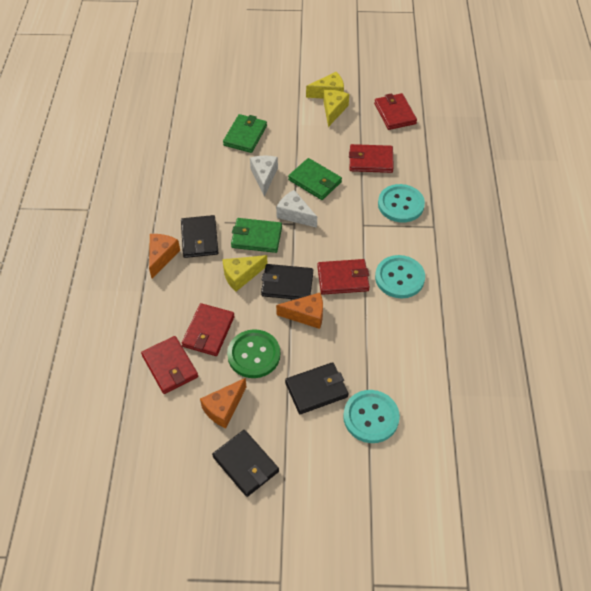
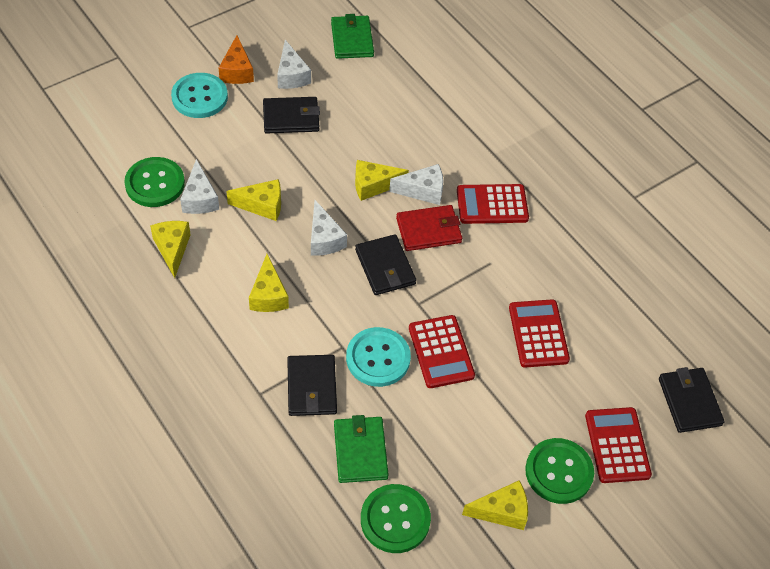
green button: 1 -> 3
green wallet: 3 -> 2
orange cheese: 3 -> 1
red calculator: 0 -> 4
red wallet: 5 -> 1
turquoise button: 3 -> 2
white cheese: 2 -> 4
yellow cheese: 3 -> 5

